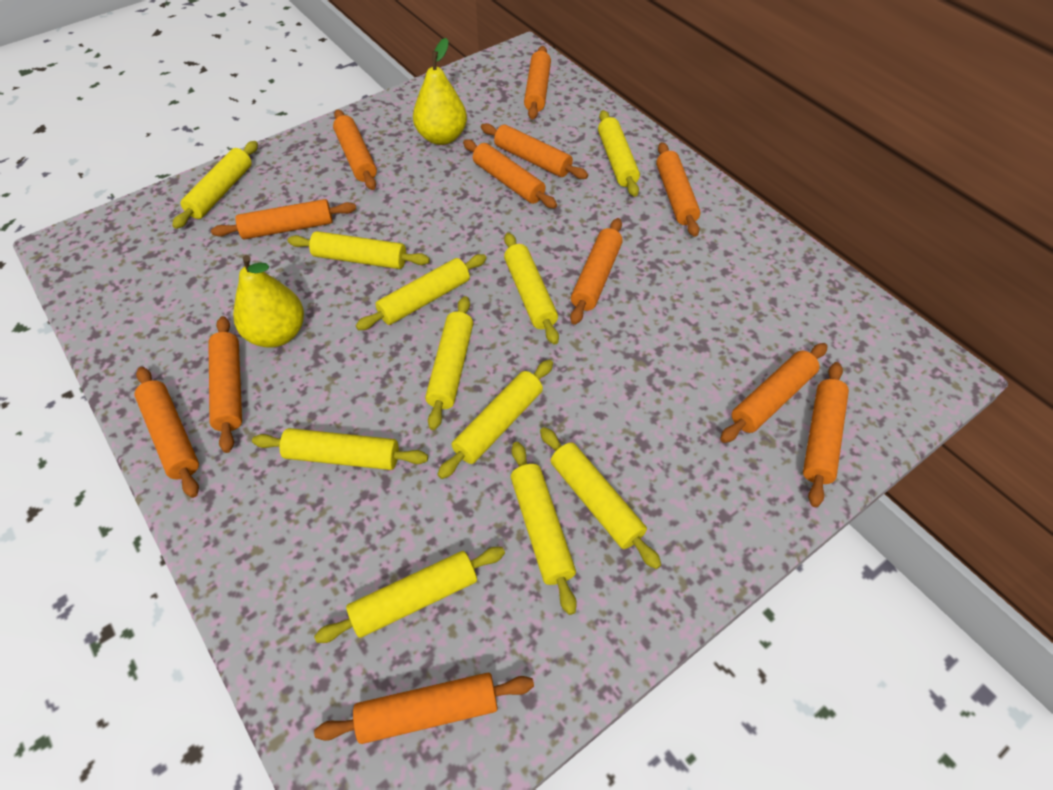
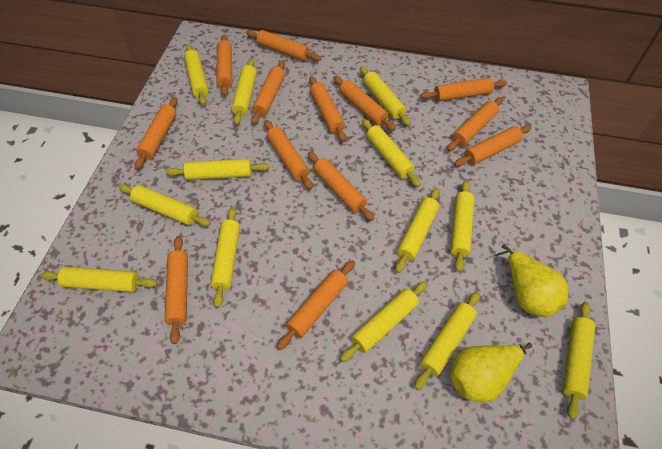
orange rolling pin: 12 -> 13
yellow rolling pin: 11 -> 13

